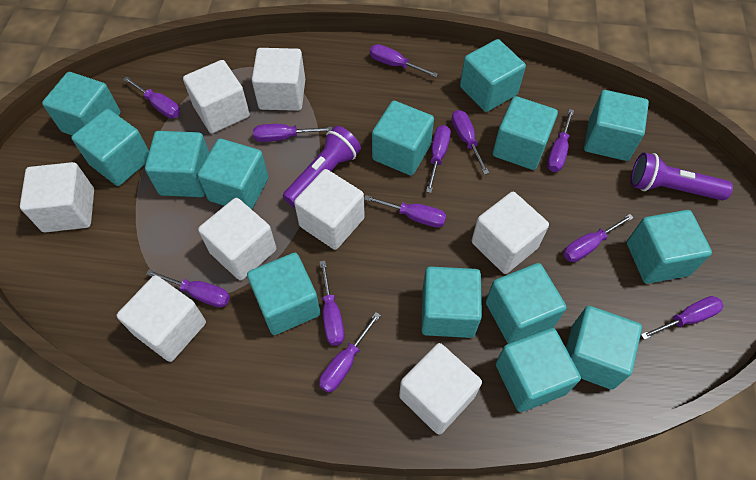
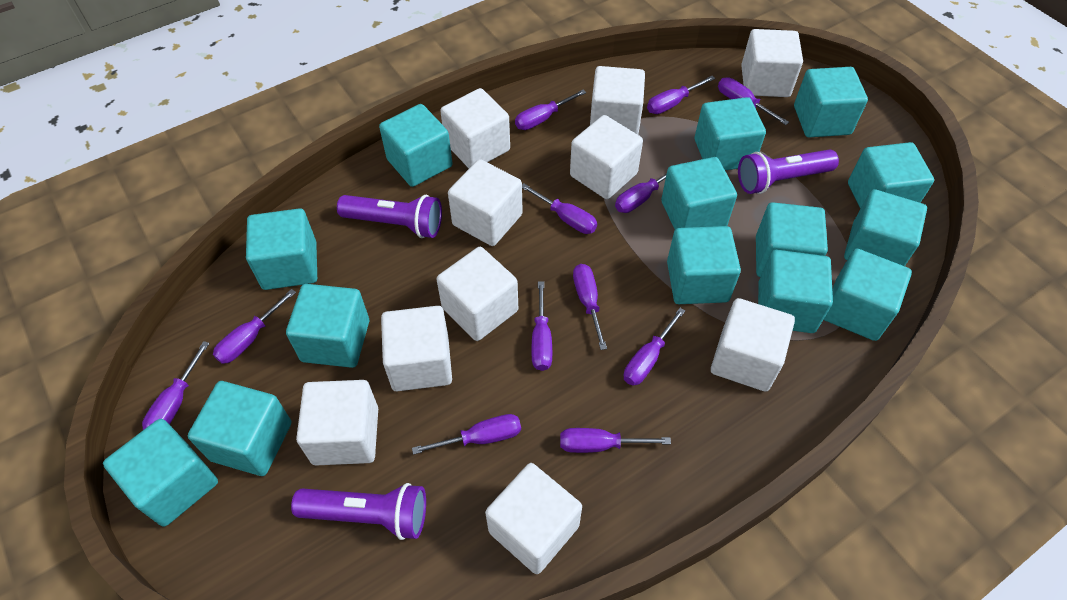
purple flashlight: 2 -> 3
white cube: 8 -> 10

